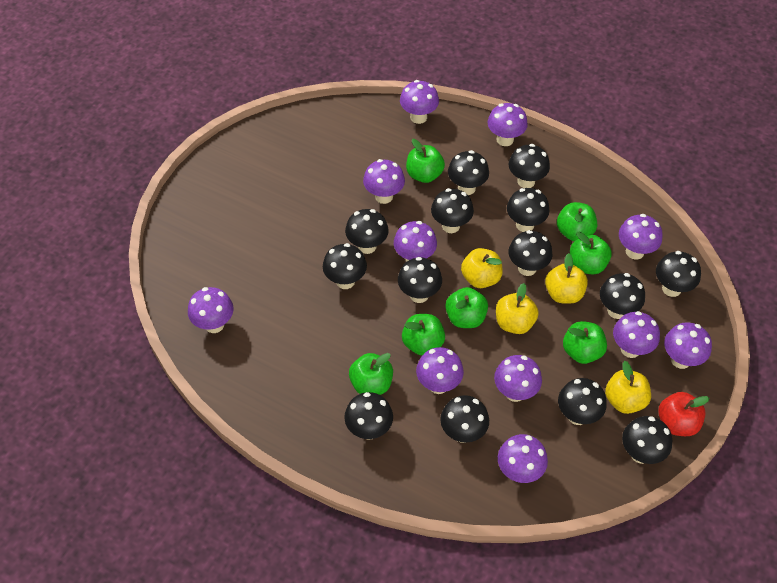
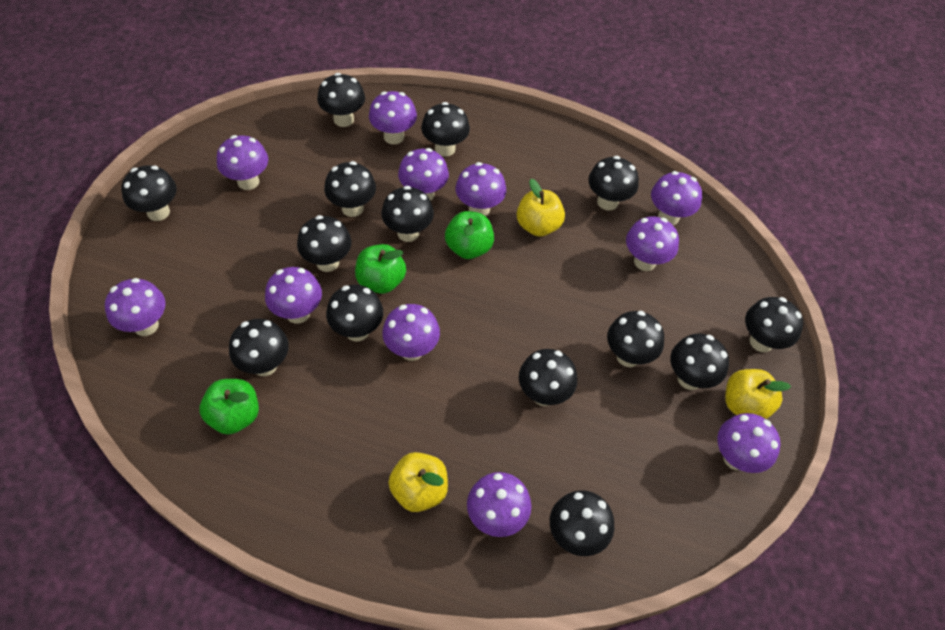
green apple: 7 -> 3
red apple: 1 -> 0
yellow apple: 4 -> 3

